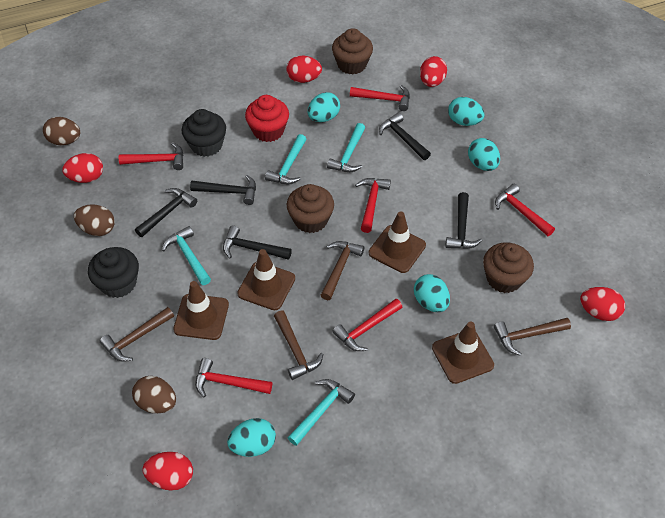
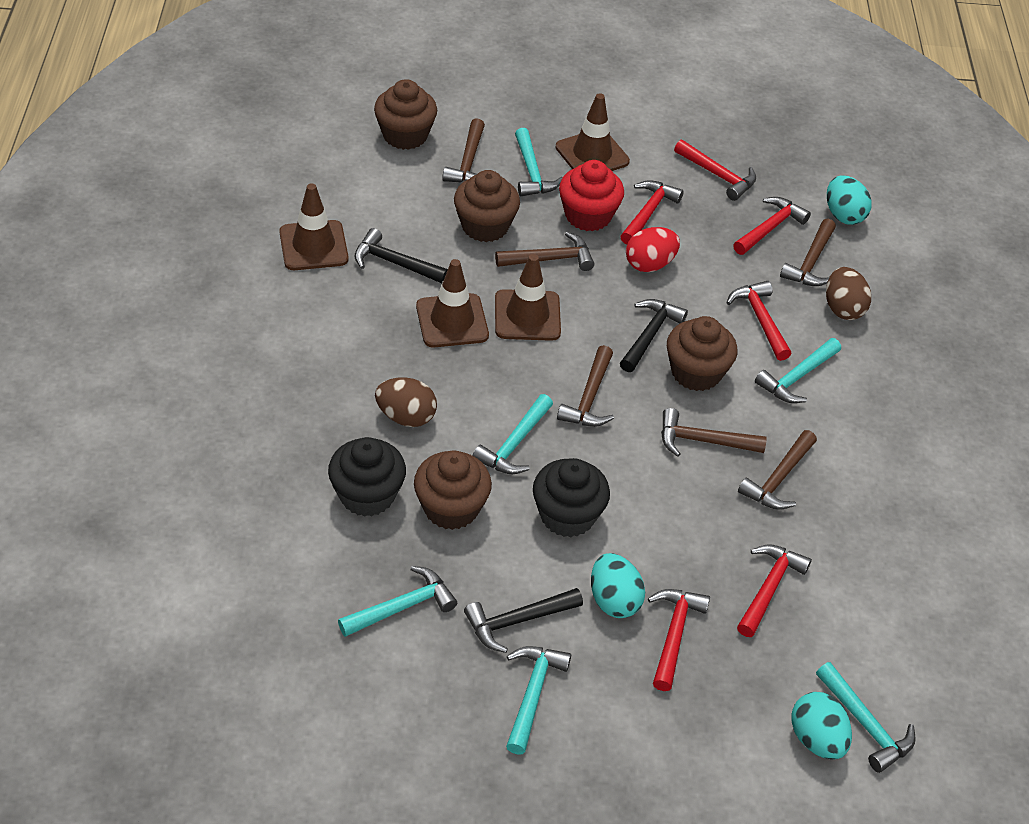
black hammer: 5 -> 3
brown cupcake: 3 -> 4
brown egg: 3 -> 2
brown hammer: 4 -> 6
red egg: 5 -> 1
turquoise egg: 5 -> 3
turquoise hammer: 4 -> 6

